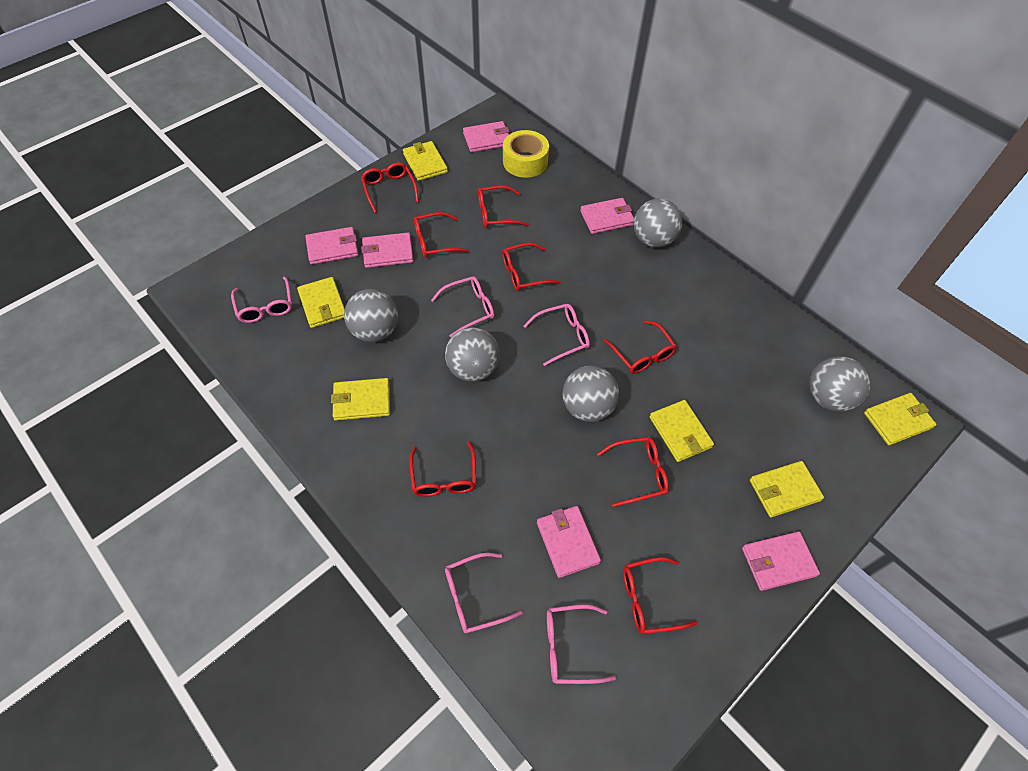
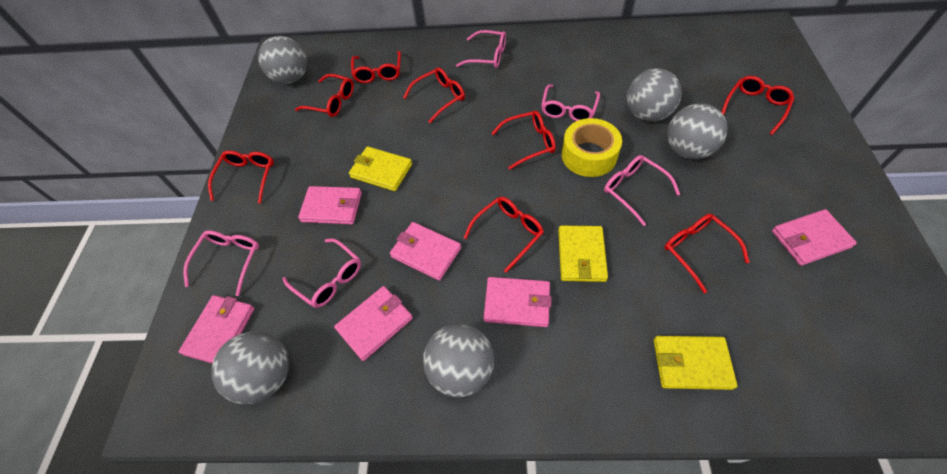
yellow wallet: 6 -> 3

